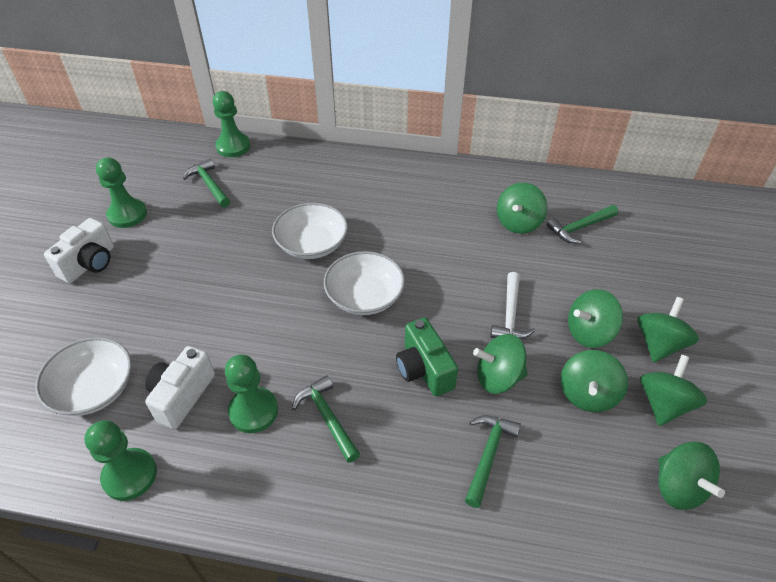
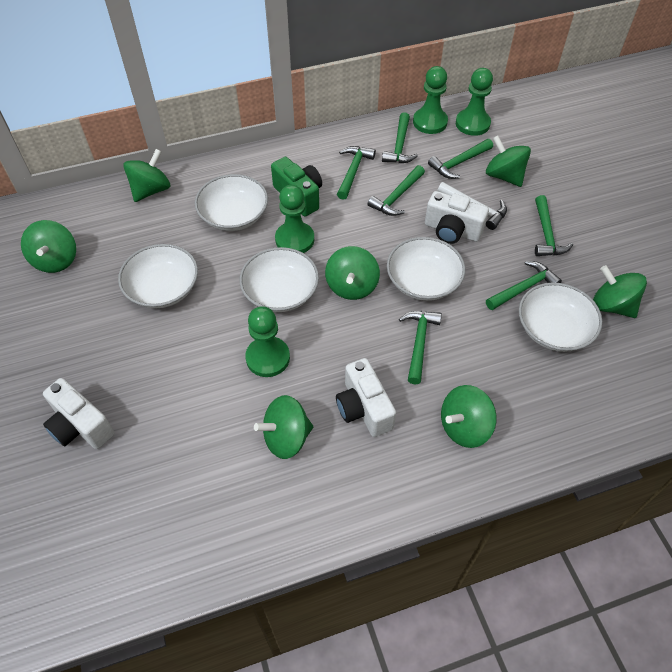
green hammer: 4 -> 7
white bowl: 3 -> 5
white camera: 2 -> 3

